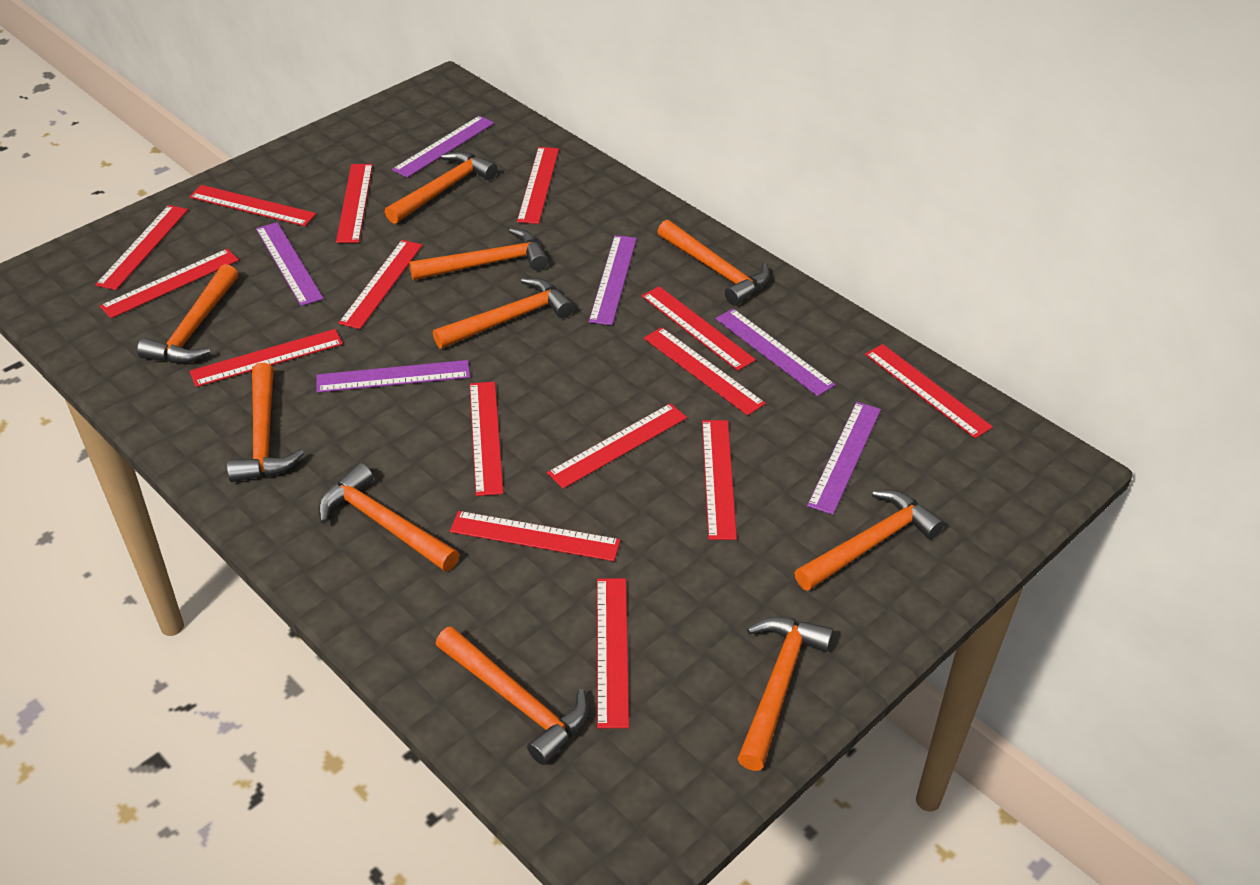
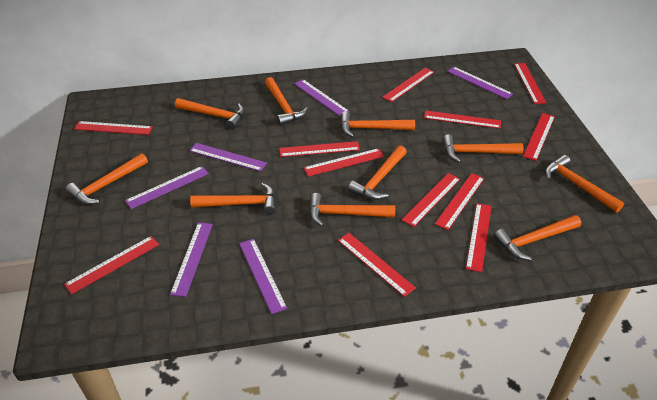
red ruler: 15 -> 12

